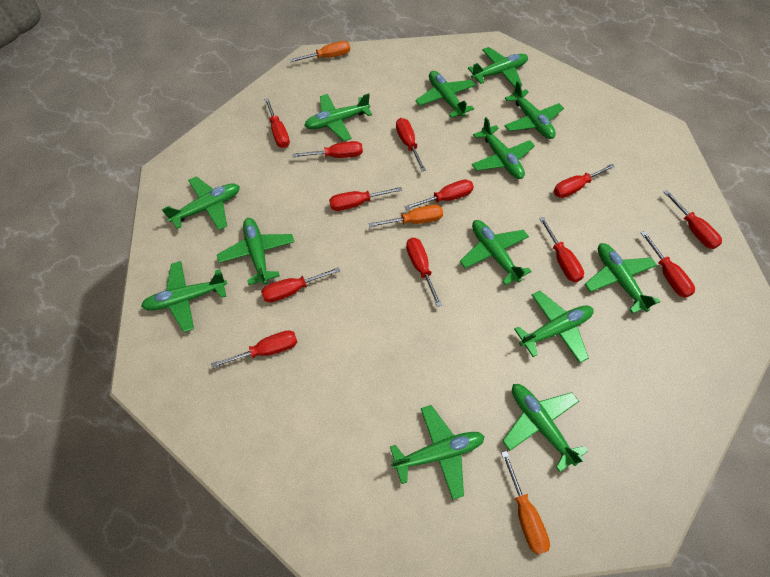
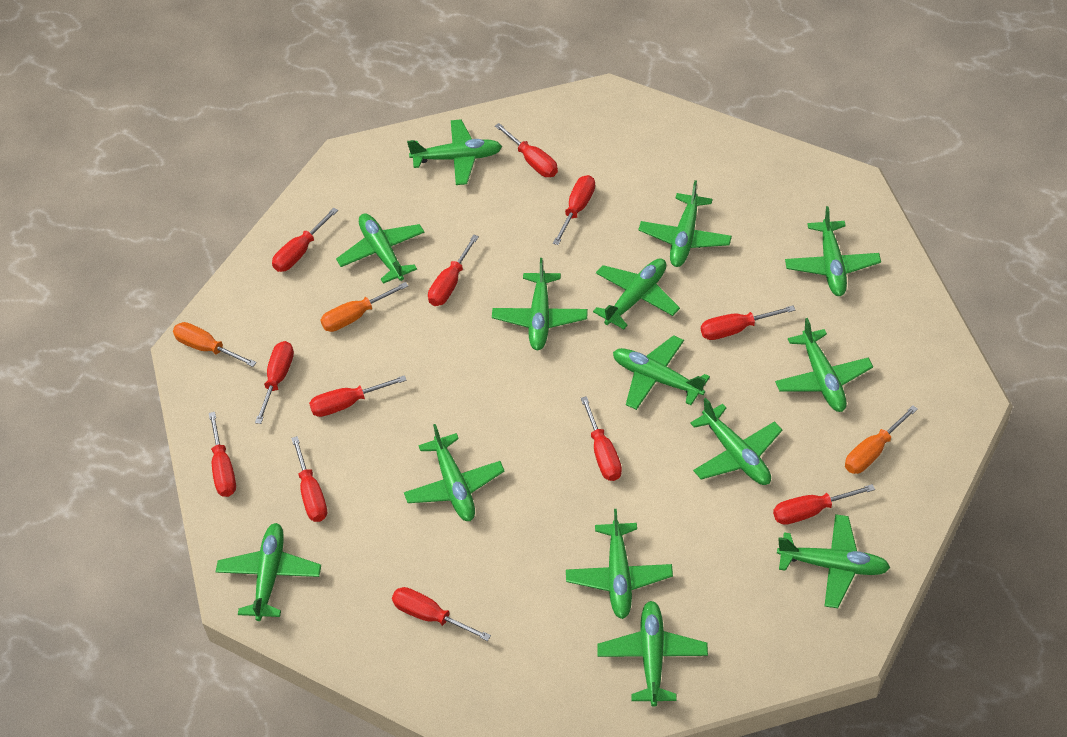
green plane: 13 -> 14

